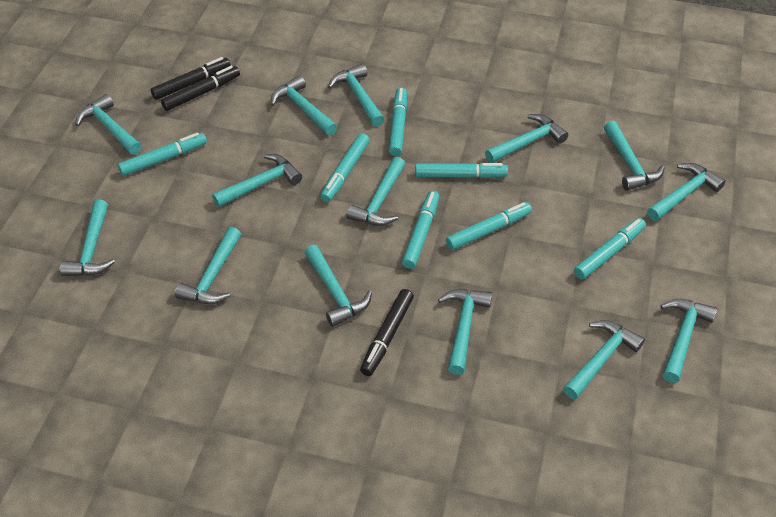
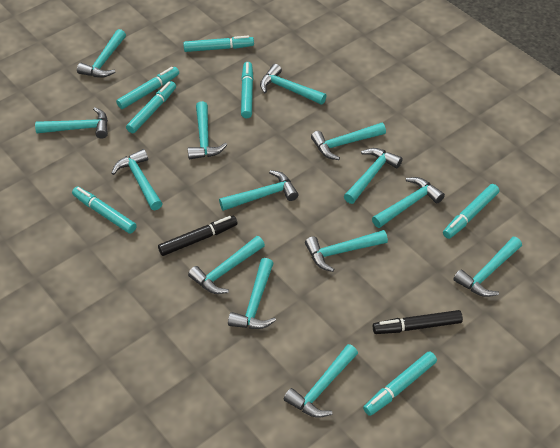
black marker: 3 -> 2

